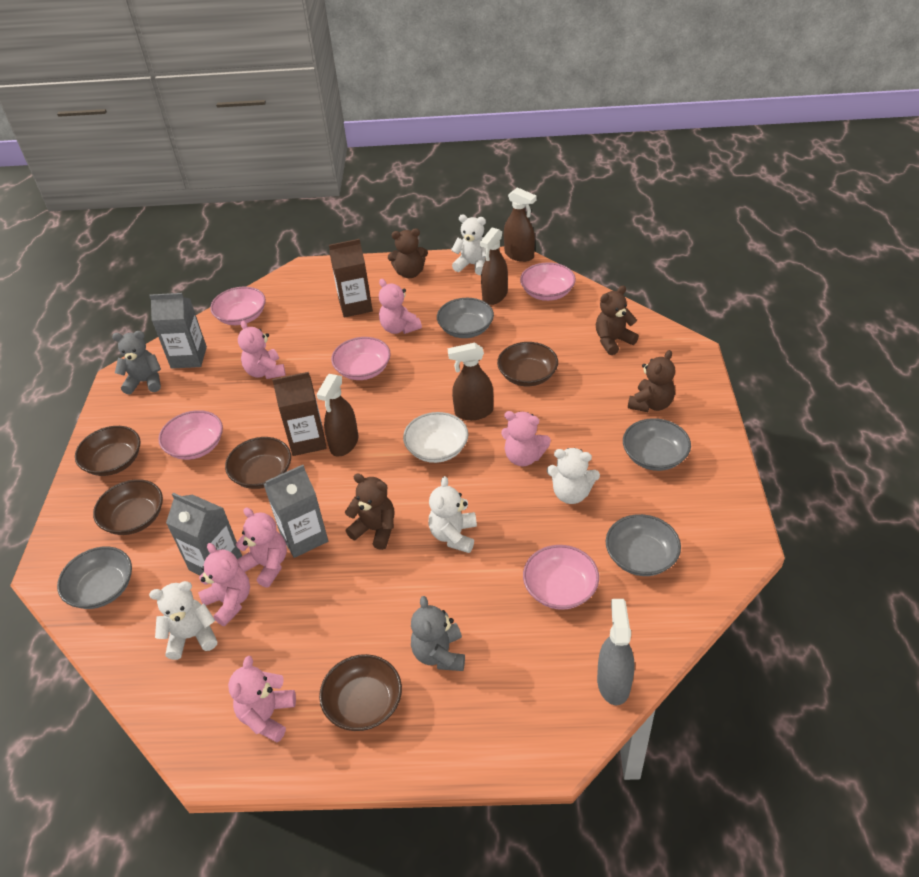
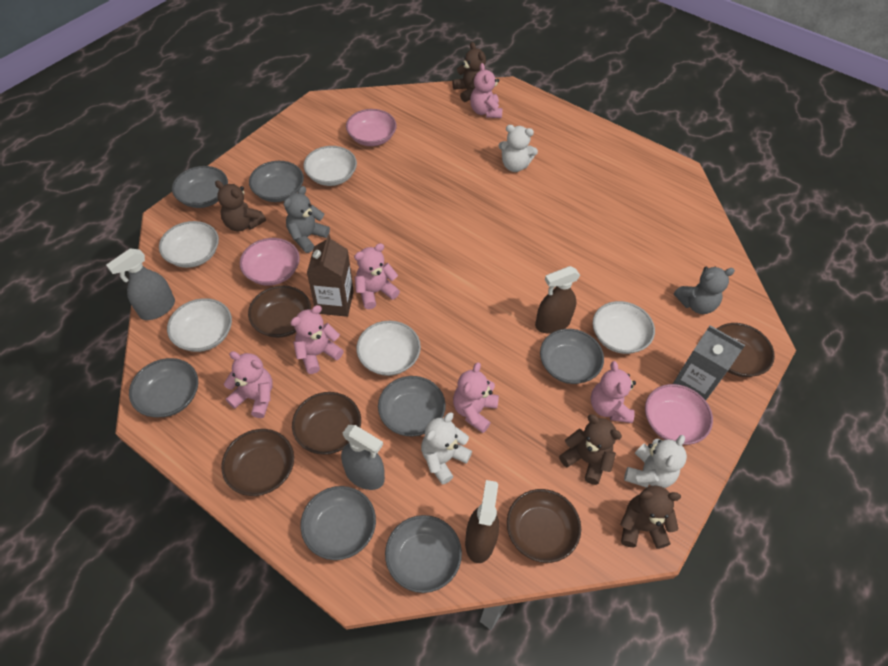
brown carton: 2 -> 1
brown spray bottle: 4 -> 2
grey bowl: 4 -> 7
grey carton: 3 -> 1
grey spray bottle: 1 -> 2
pink bowl: 5 -> 3
white bowl: 1 -> 5
white teddy bear: 4 -> 3

